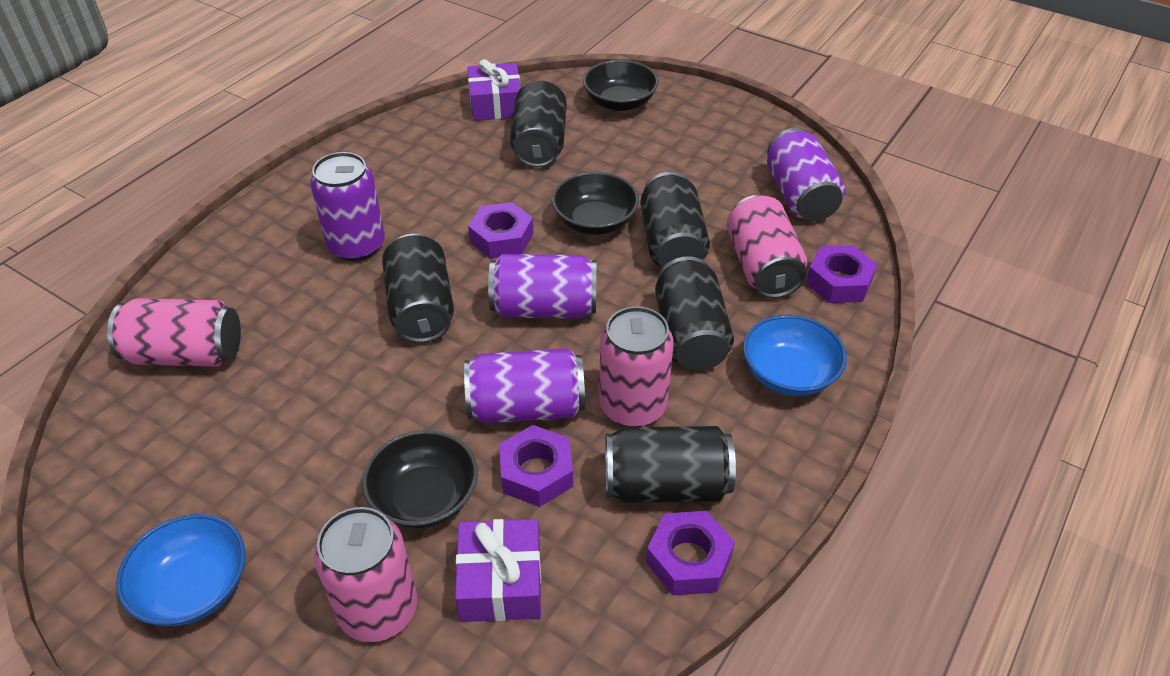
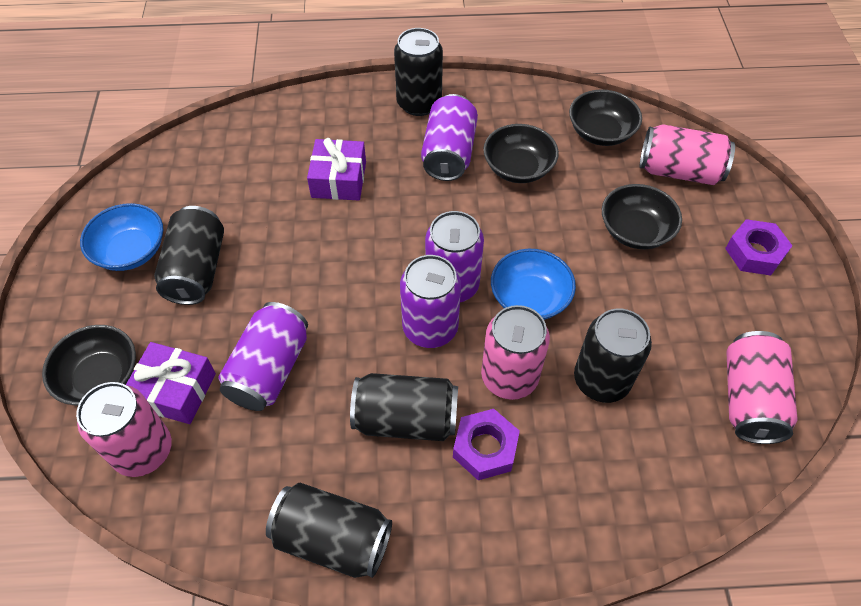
black bowl: 3 -> 4
purple nut: 4 -> 2

